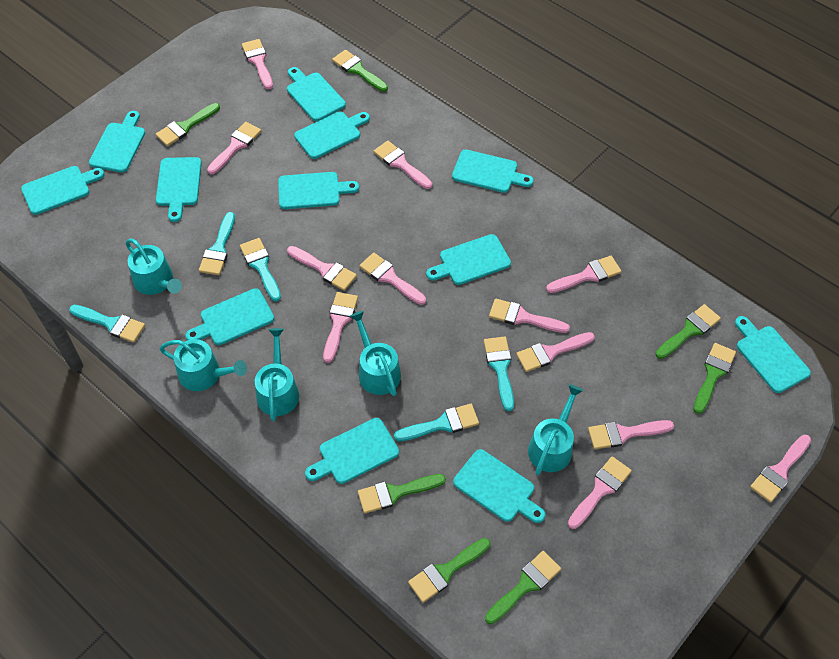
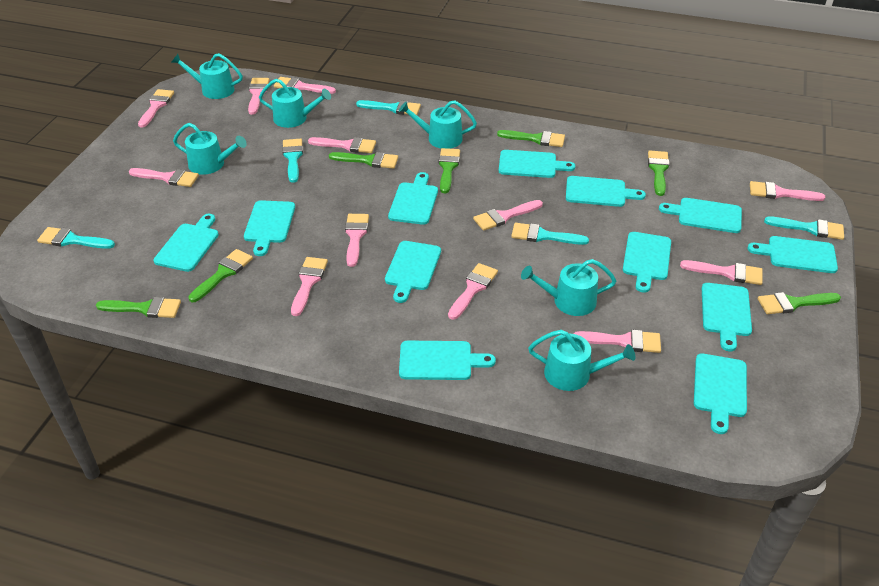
turquoise watering can: 5 -> 6

